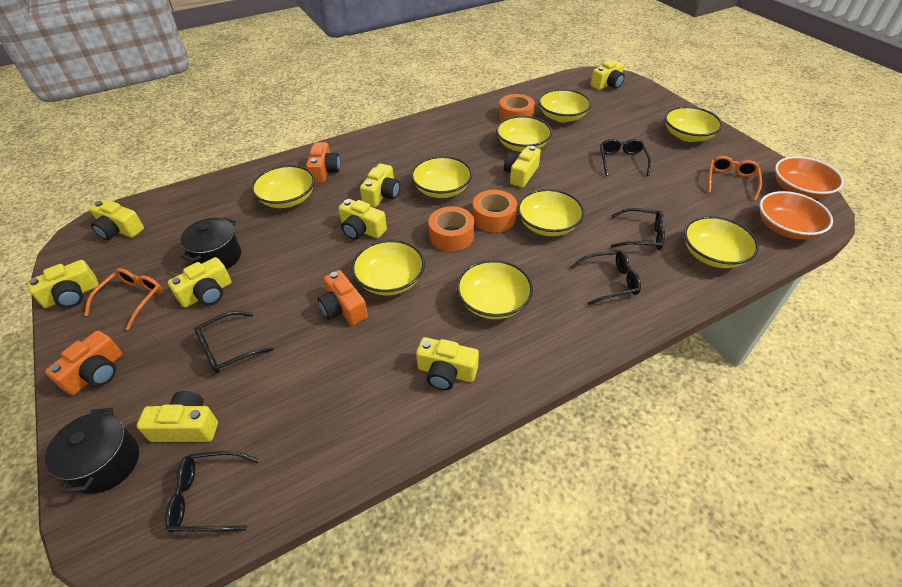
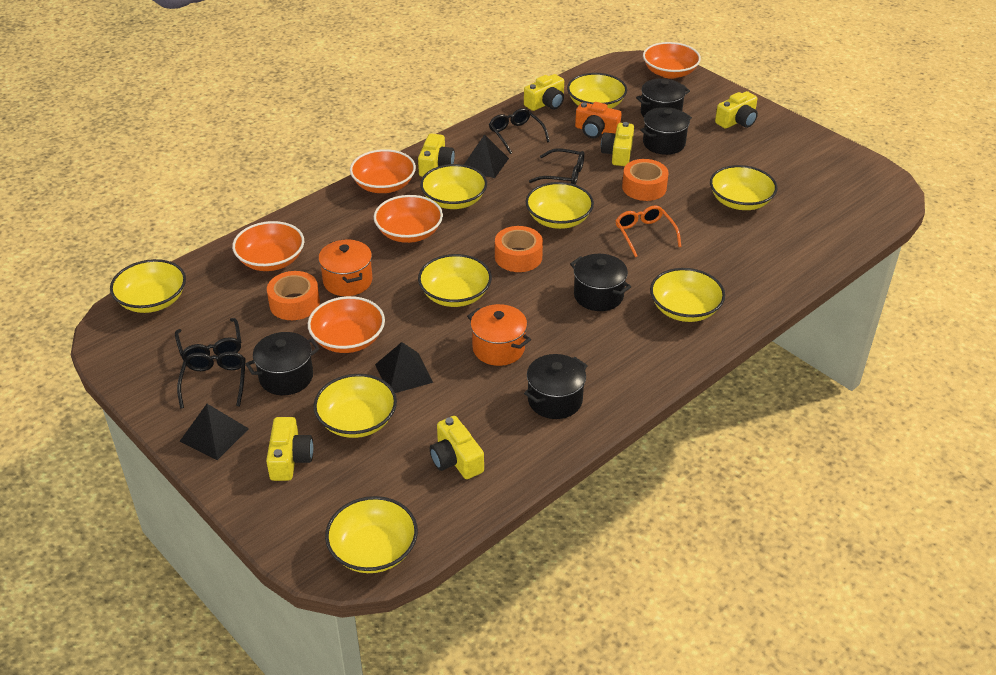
black glasses: 5 -> 4
black pot: 2 -> 5
black pyramid: 0 -> 3
orange bowl: 2 -> 5
orange camera: 3 -> 1
orange glasses: 2 -> 1
orange pot: 0 -> 2
yellow camera: 9 -> 6

